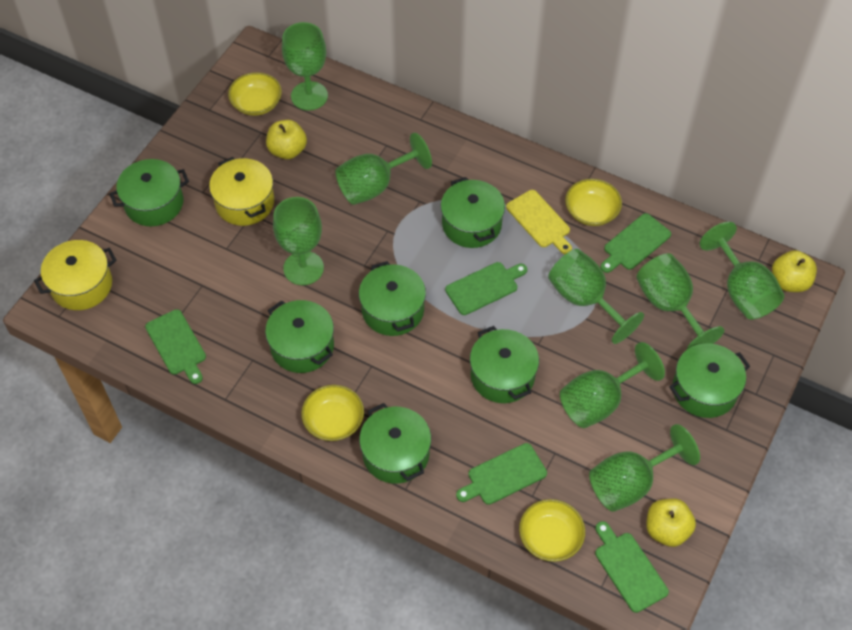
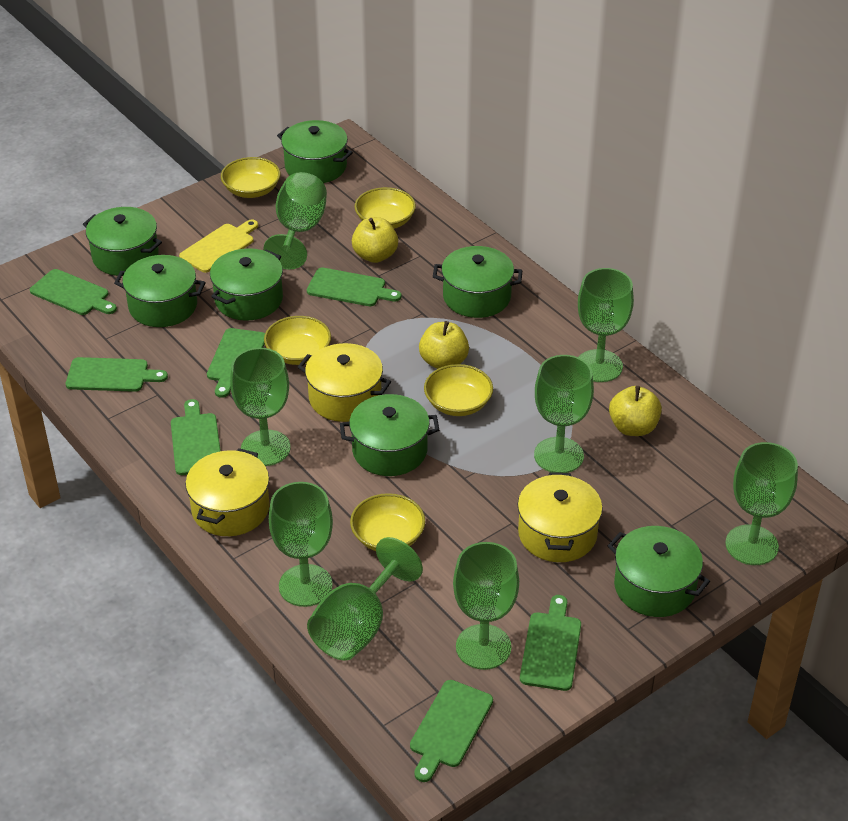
green cutting board: 5 -> 7
yellow bowl: 4 -> 5
yellow pot: 2 -> 3

